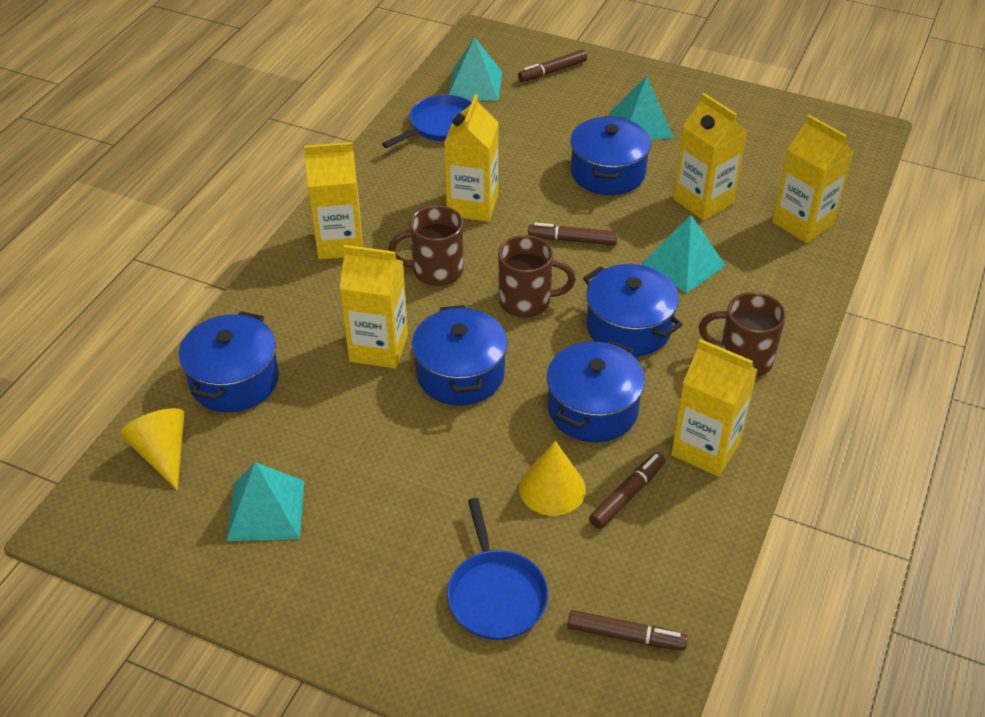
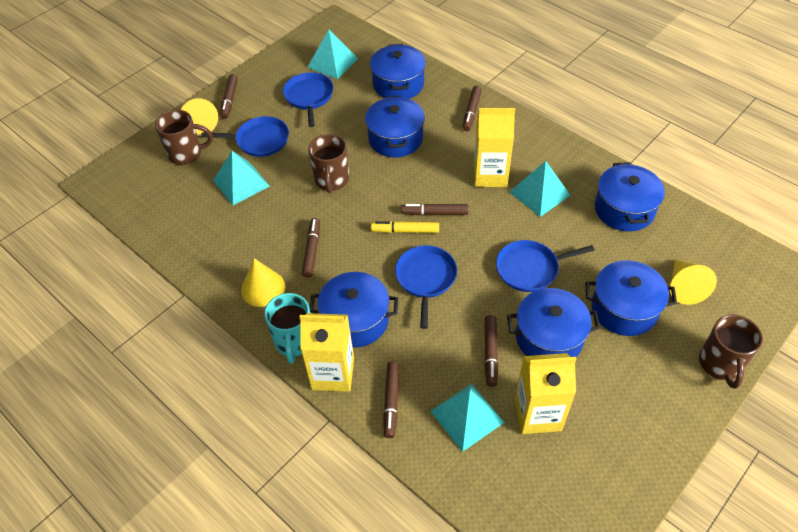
blue pan: 2 -> 4
blue pot: 5 -> 6
brown marker: 4 -> 6
turquoise mug: 0 -> 1
yellow carton: 6 -> 3
yellow cone: 2 -> 3
yellow marker: 0 -> 1

